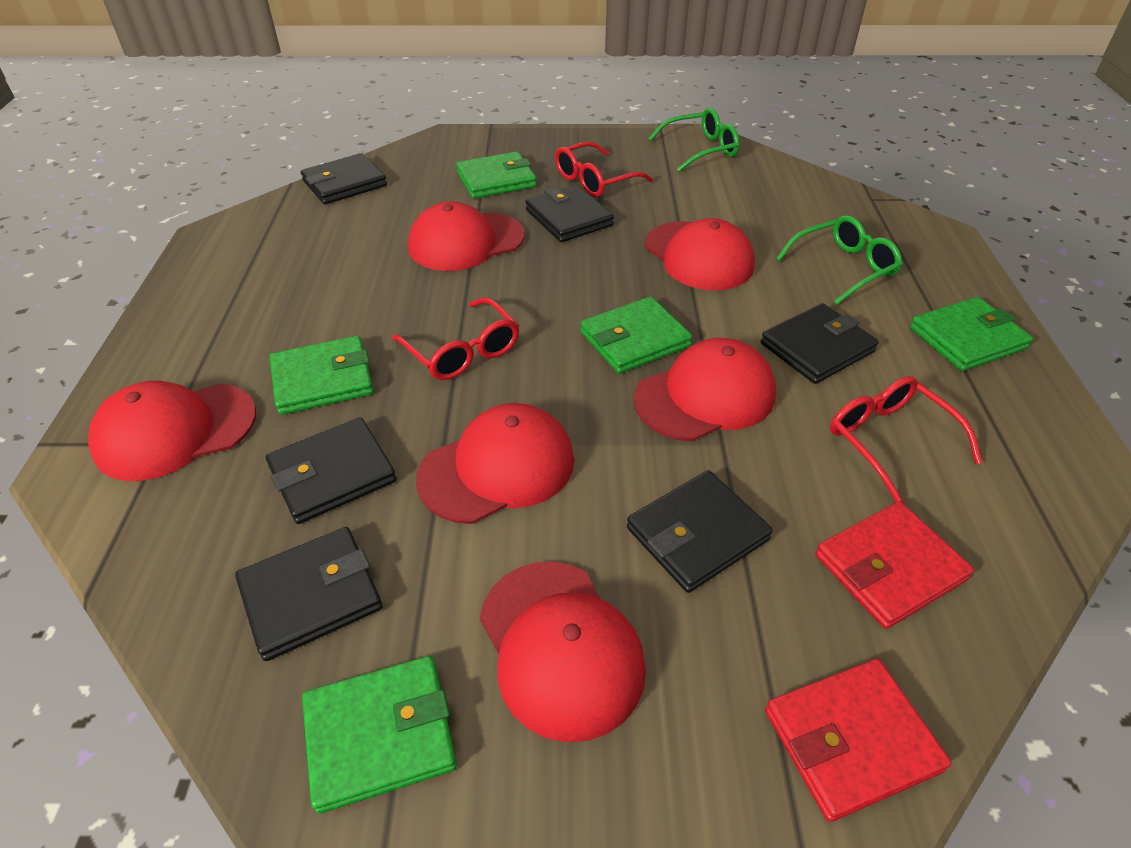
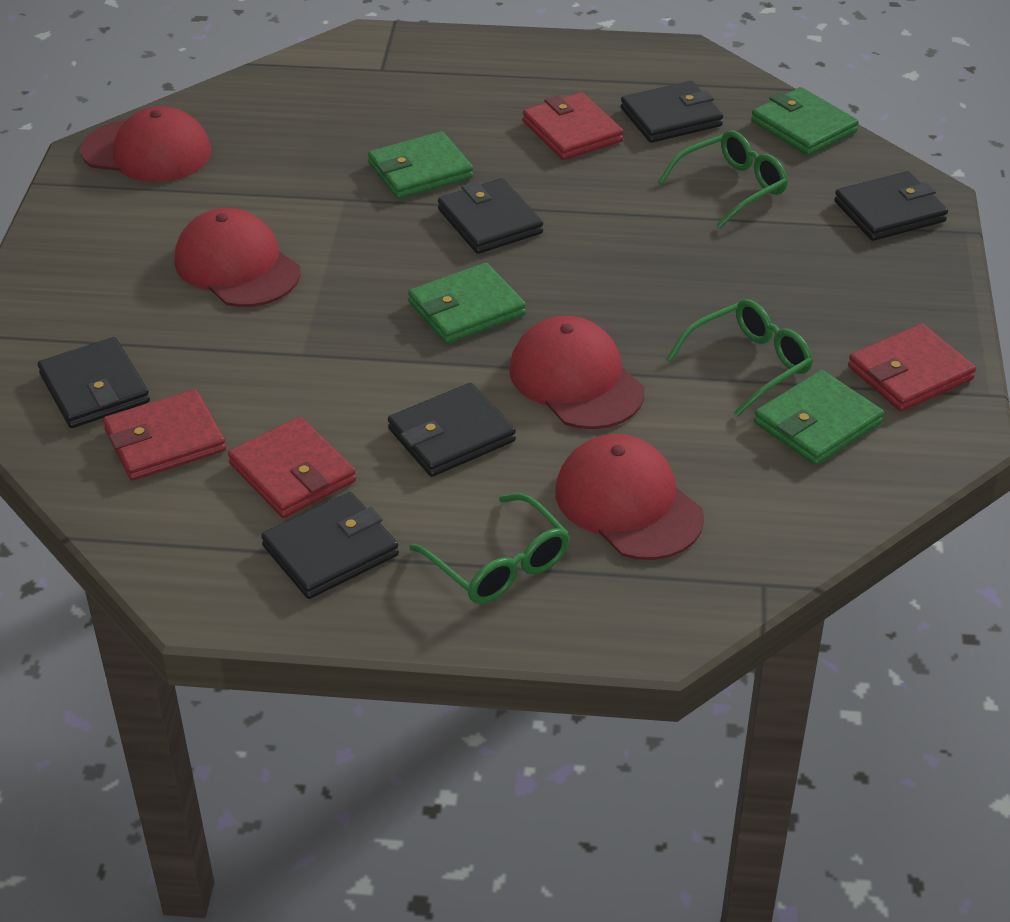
green glasses: 2 -> 3
green wallet: 5 -> 4
red cap: 6 -> 4
red glasses: 3 -> 0
red wallet: 2 -> 4

